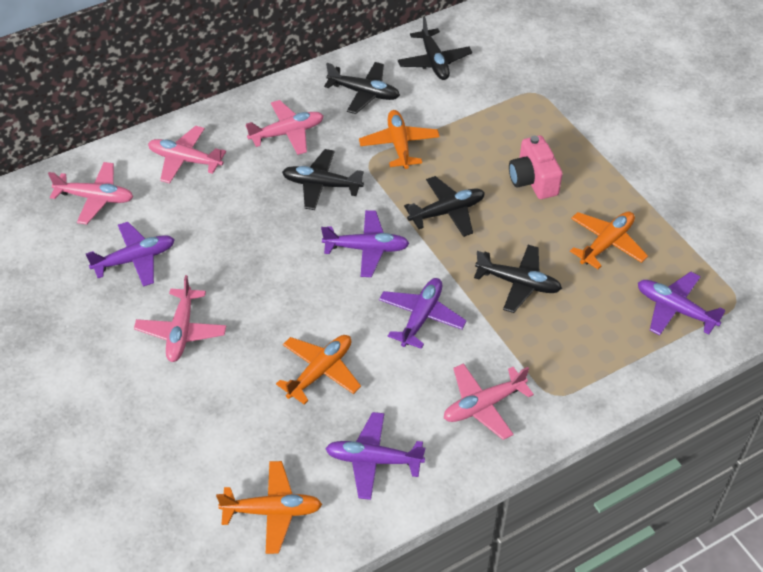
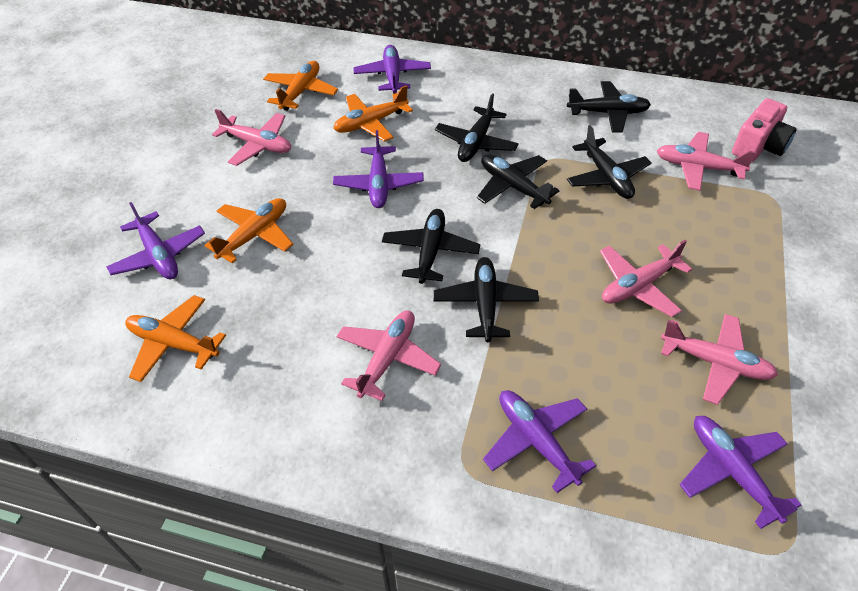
black plane: 5 -> 6

